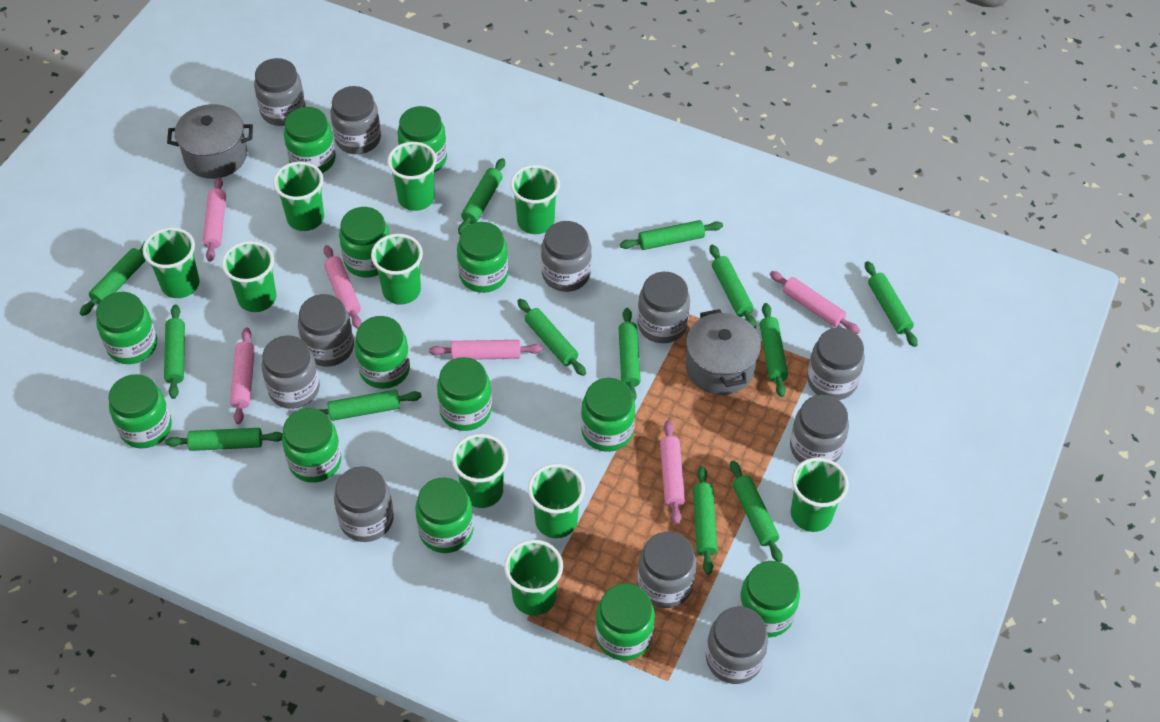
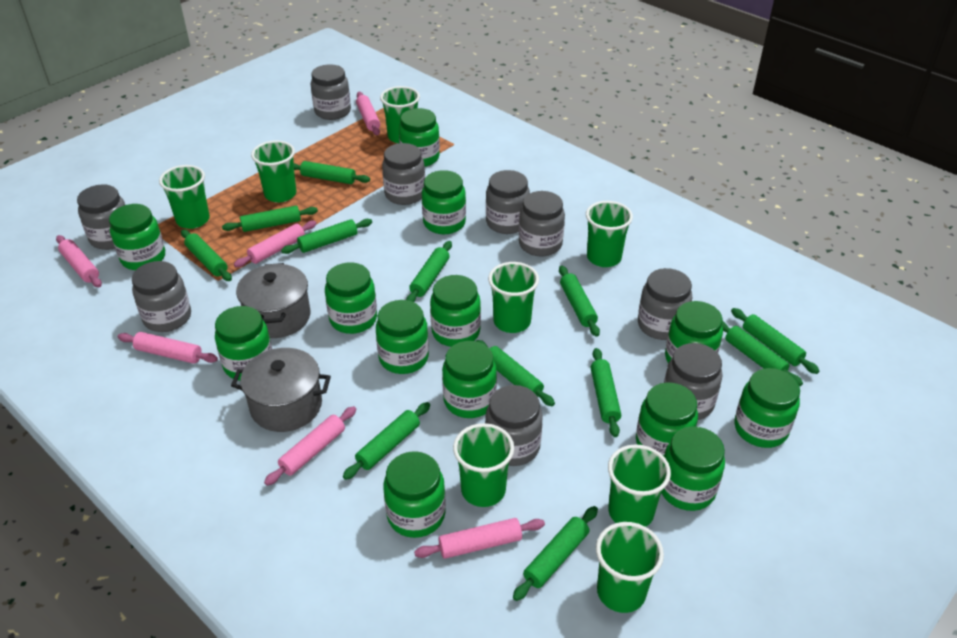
green cup: 10 -> 8
green rolling pin: 13 -> 12
grey jar: 11 -> 9

